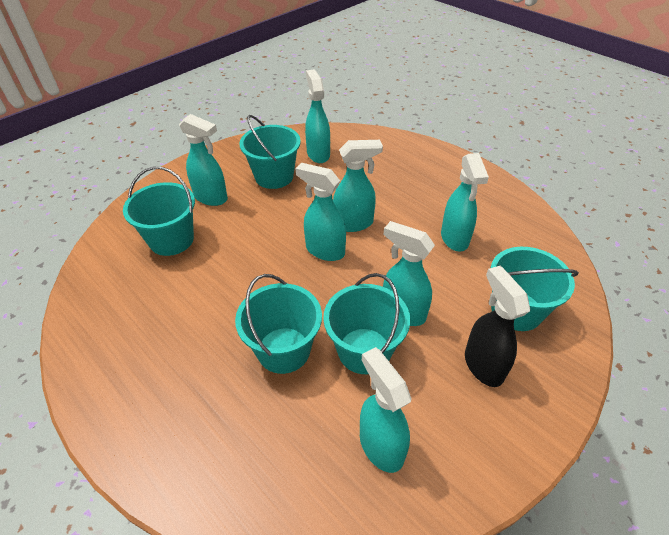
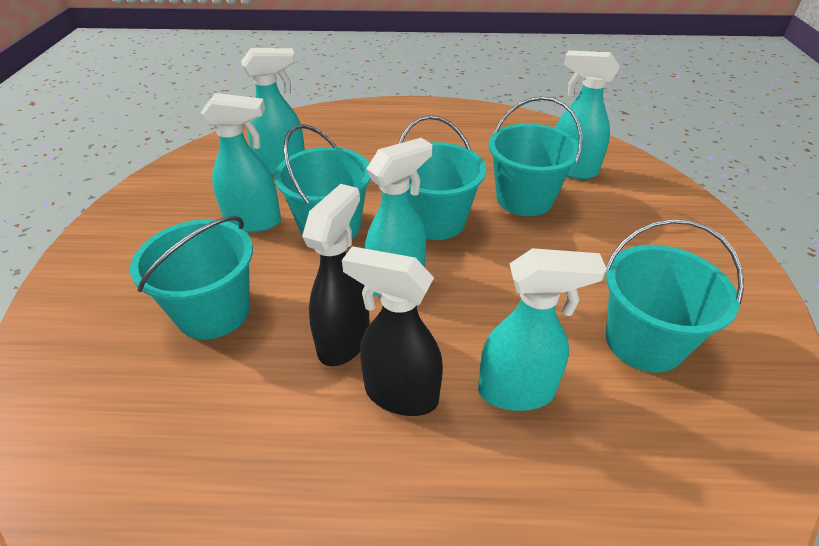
black spray bottle: 1 -> 2
turquoise spray bottle: 7 -> 5

